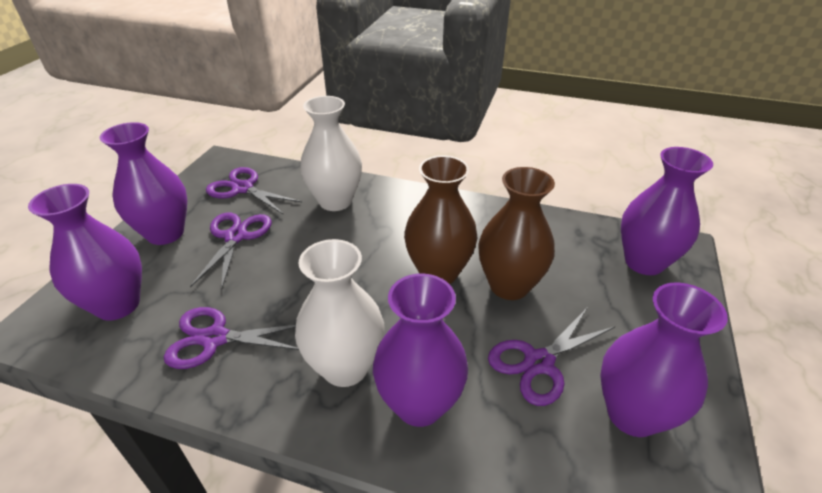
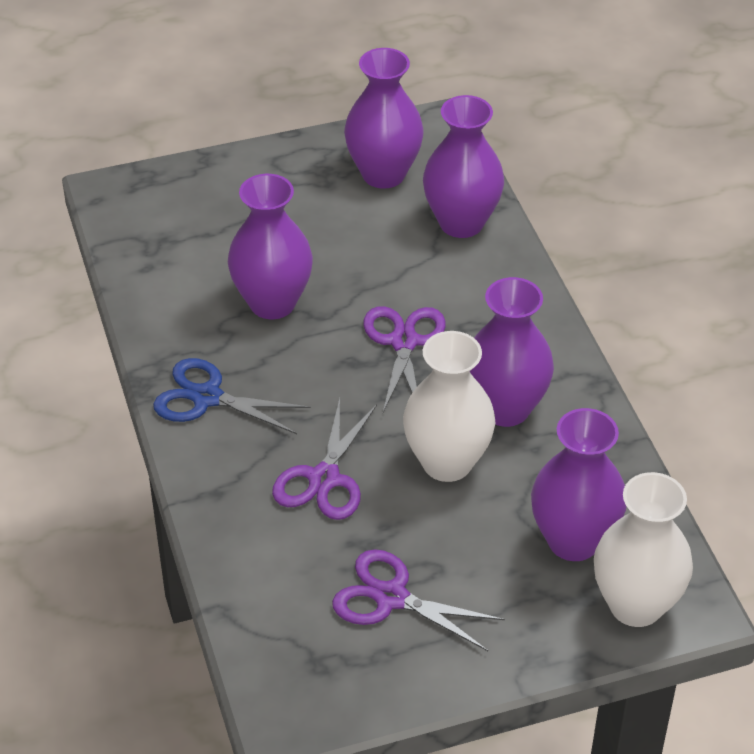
blue scissors: 0 -> 1
brown vase: 2 -> 0
purple scissors: 4 -> 3

